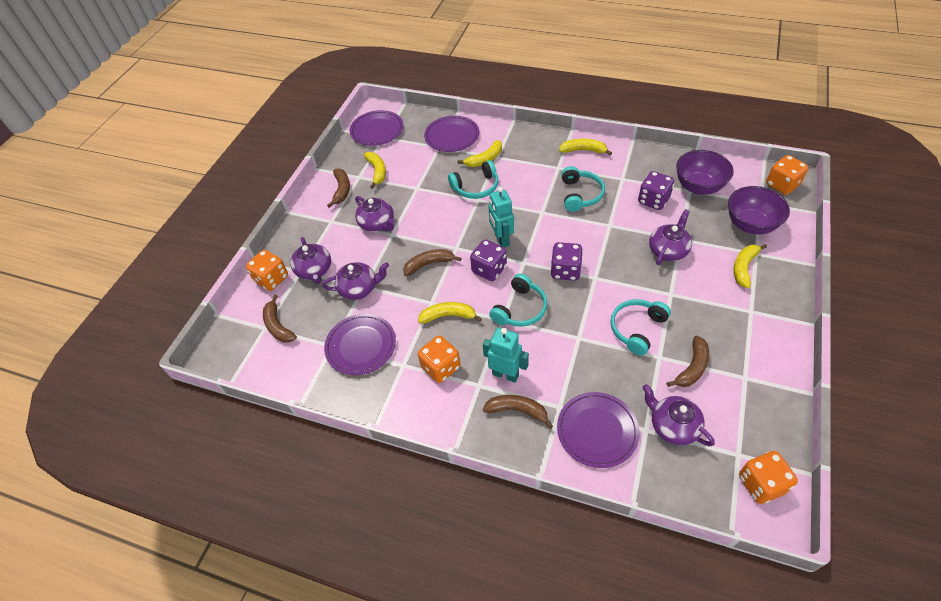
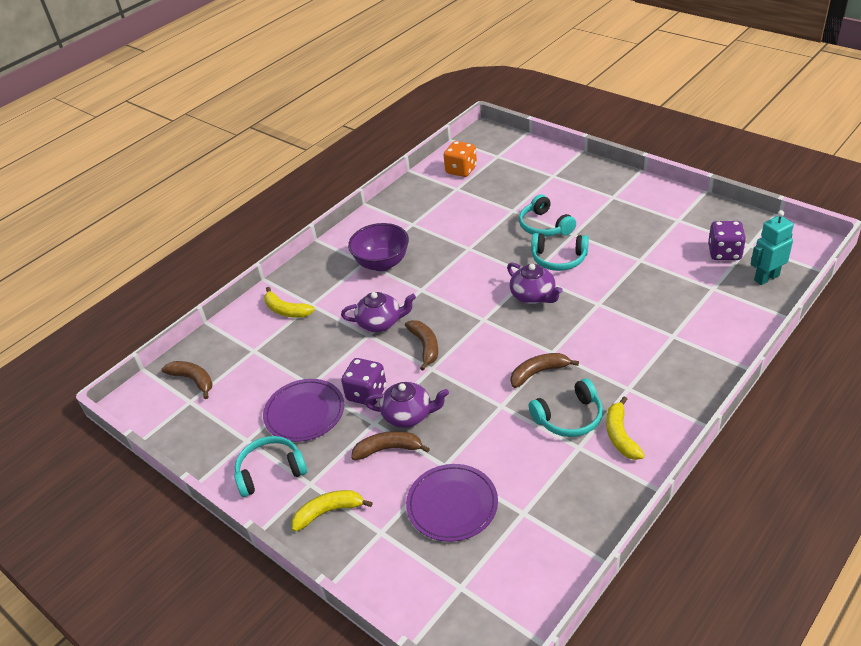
brown banana: 5 -> 4
orange dice: 4 -> 1
purple bowl: 2 -> 1
purple dice: 3 -> 2
purple plate: 4 -> 2
purple teapot: 5 -> 3
turquoise robot: 2 -> 1
yellow banana: 5 -> 3

